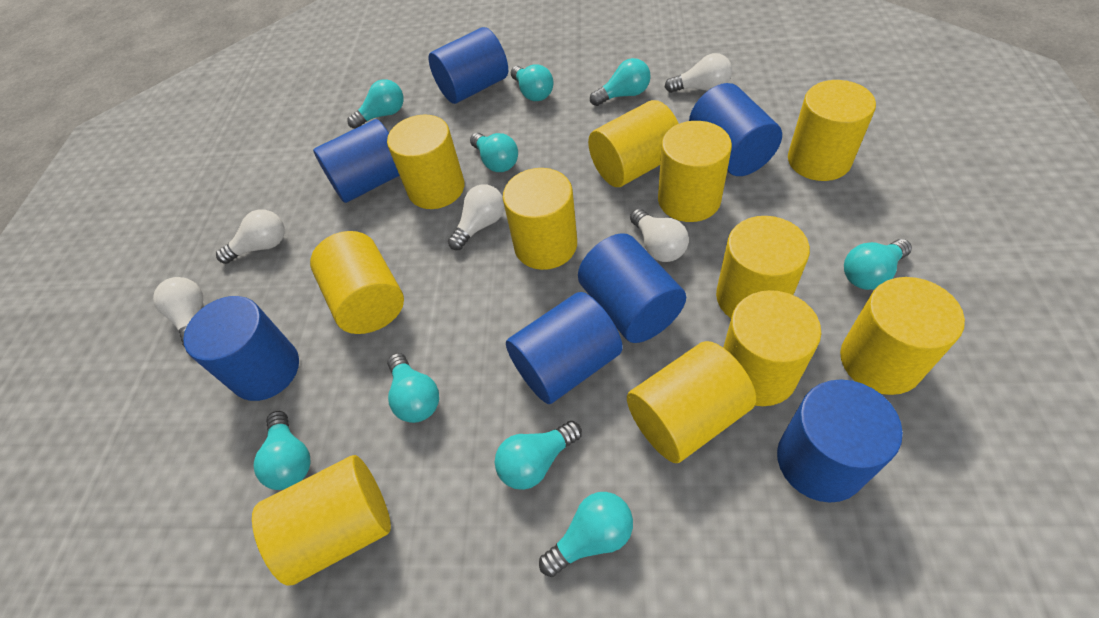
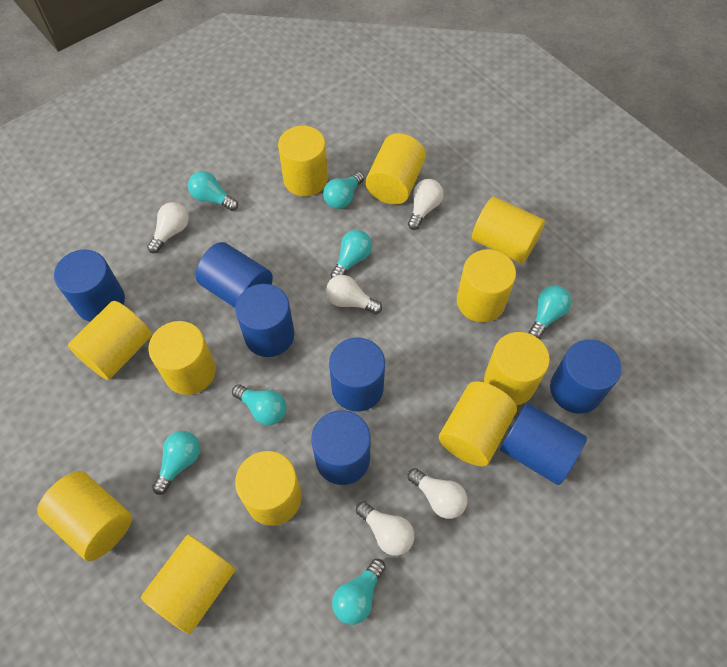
turquoise light bulb: 9 -> 7

